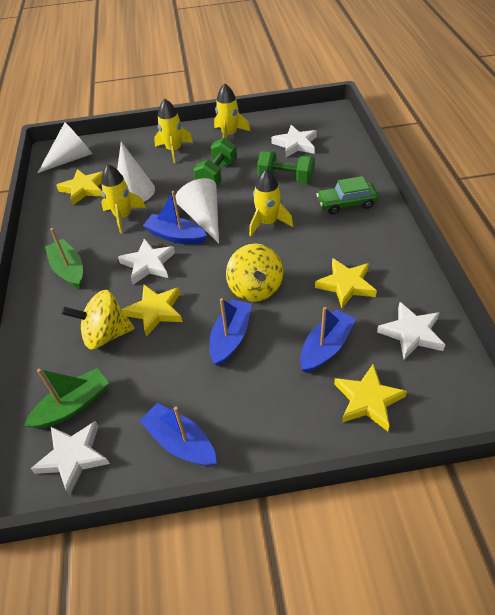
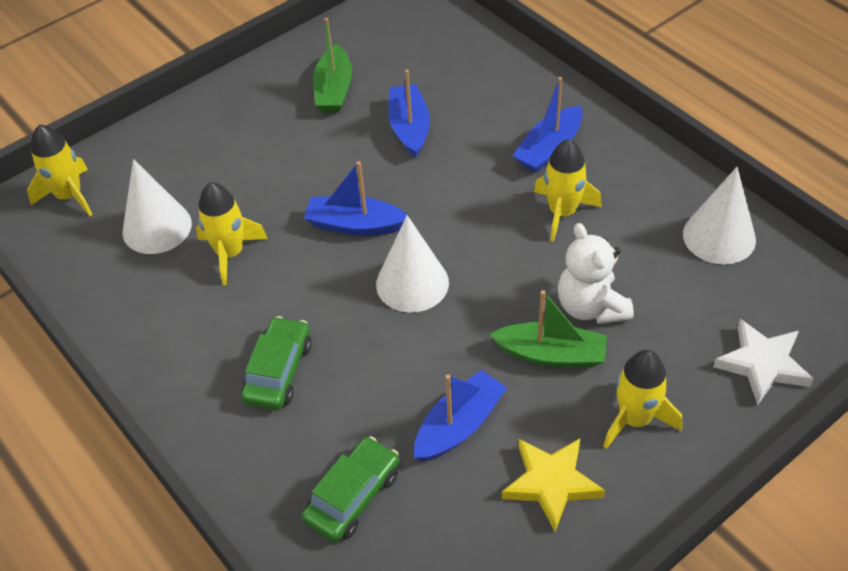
green car: 1 -> 2
green dumbbell: 2 -> 0
white star: 4 -> 1
white teddy bear: 0 -> 1
yellow spinning top: 2 -> 0
yellow star: 4 -> 1

